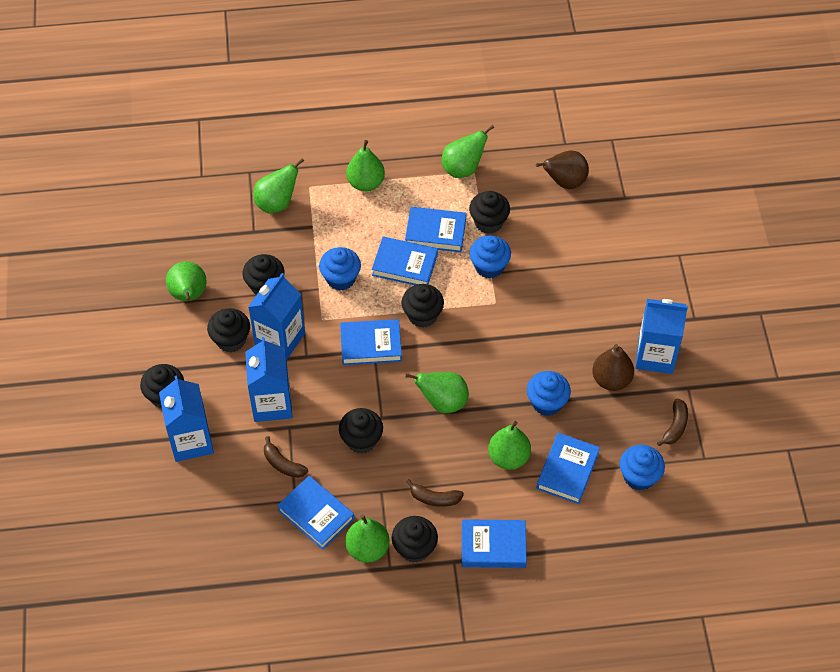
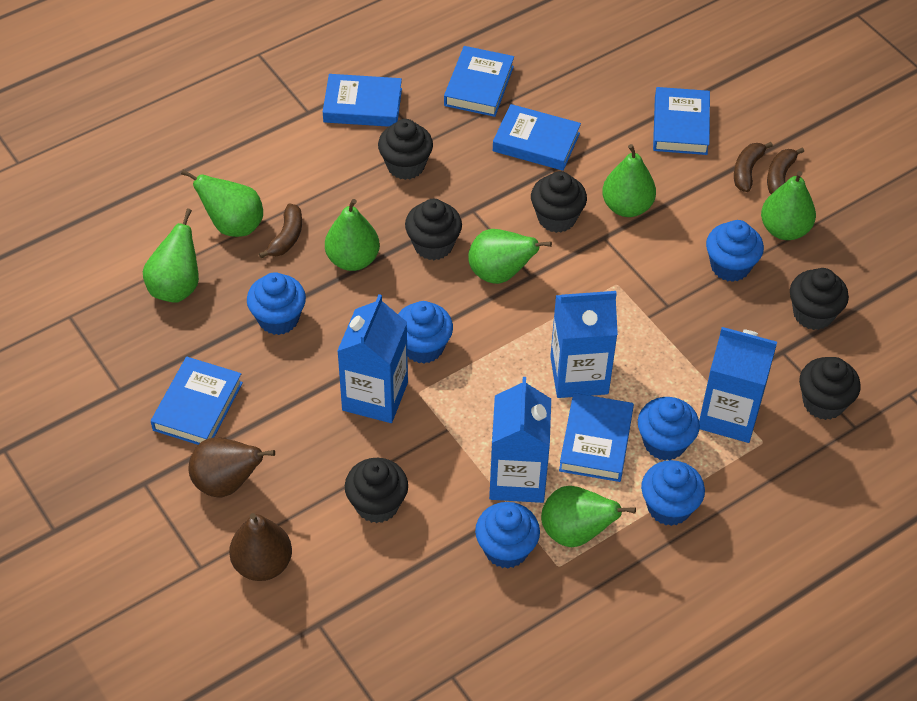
black cupcake: 7 -> 6
blue cupcake: 4 -> 6

